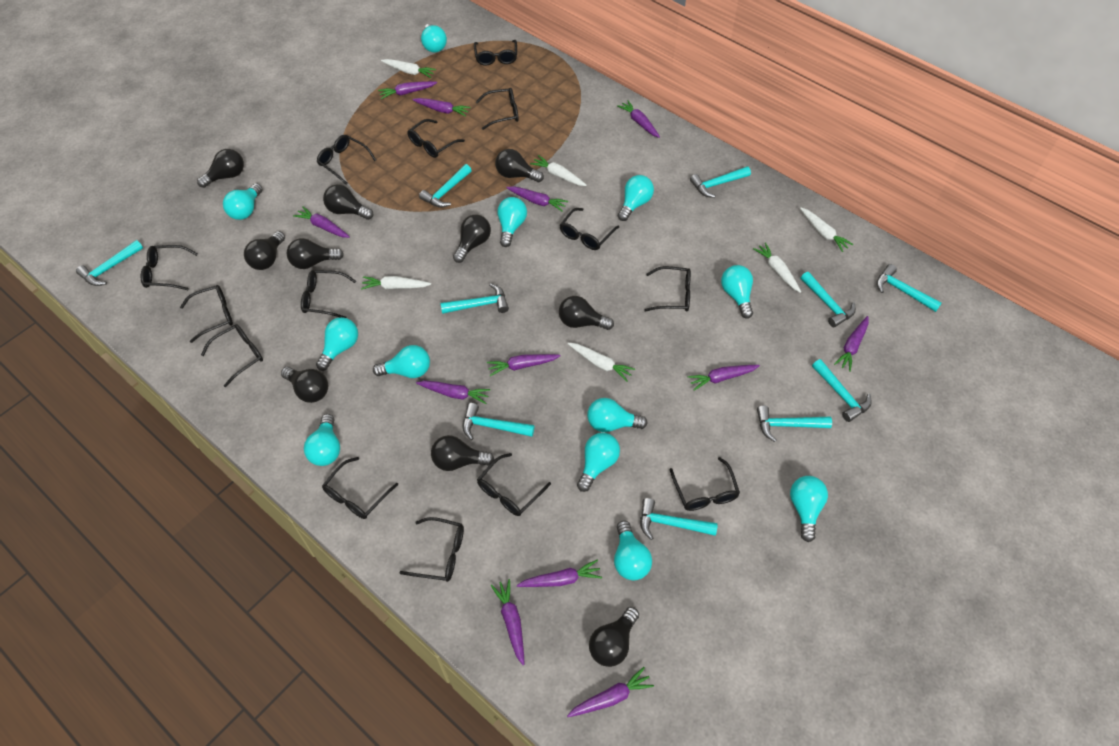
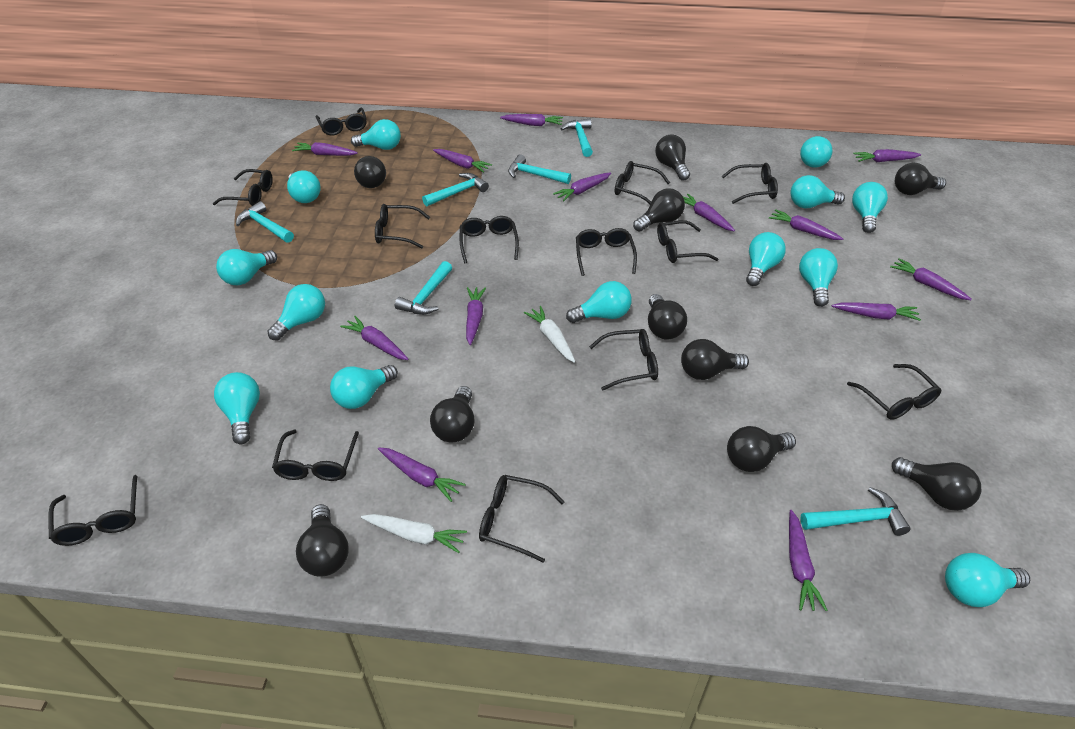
black glasses: 14 -> 13
purple carrot: 12 -> 13
turquoise hammer: 10 -> 6
turquoise light bulb: 12 -> 13
white carrot: 6 -> 2

